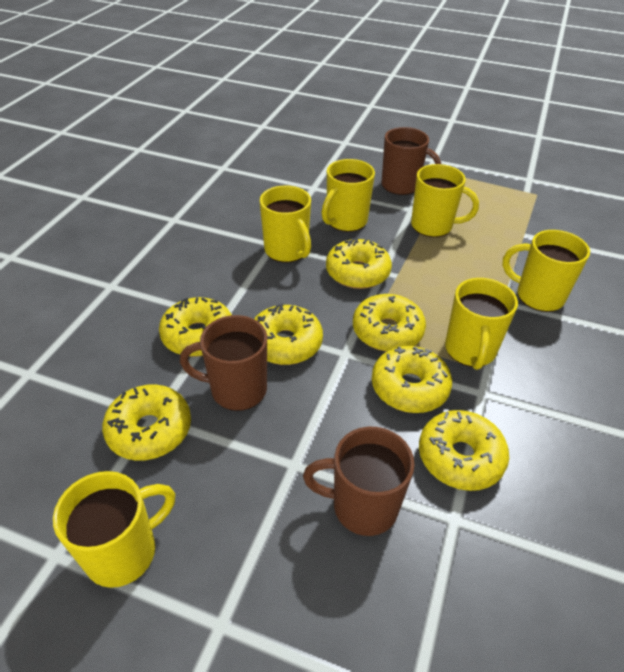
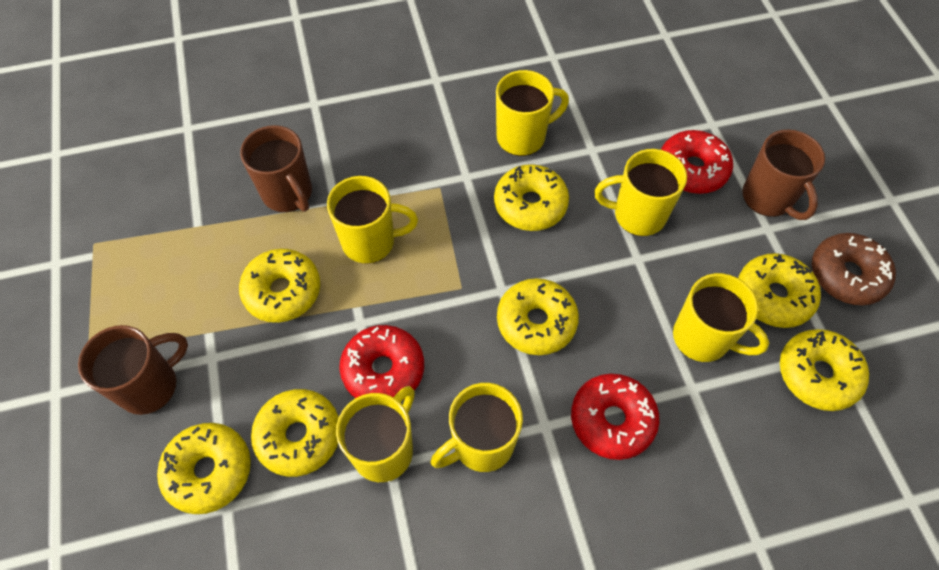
brown donut: 0 -> 1
red donut: 0 -> 3

